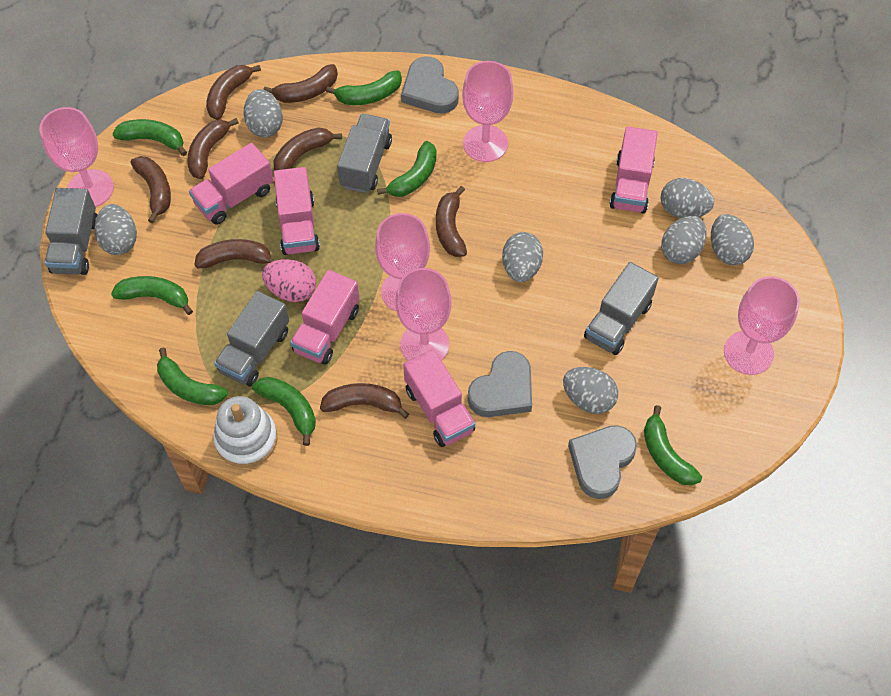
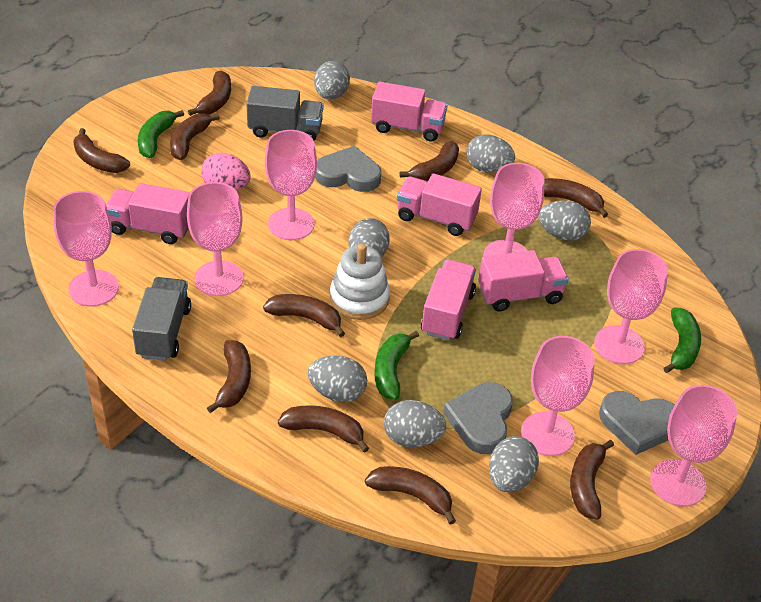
brown banana: 8 -> 10
green banana: 7 -> 3
grey truck: 4 -> 2
pink goblet: 5 -> 7

